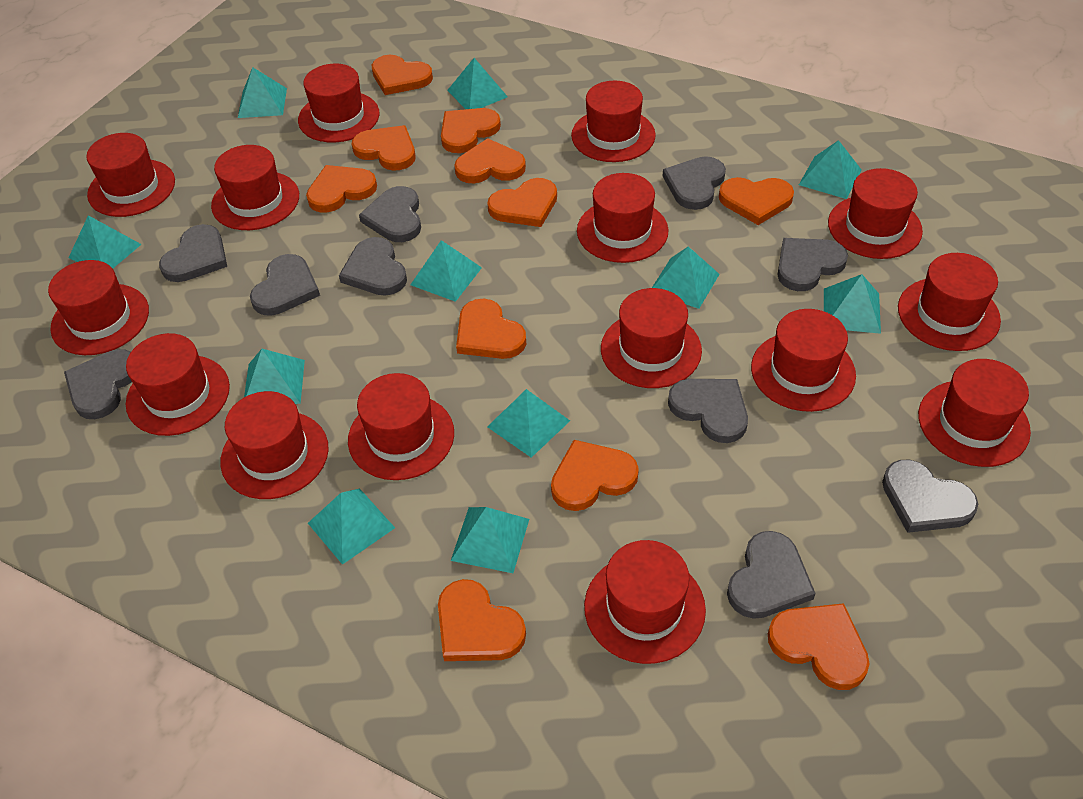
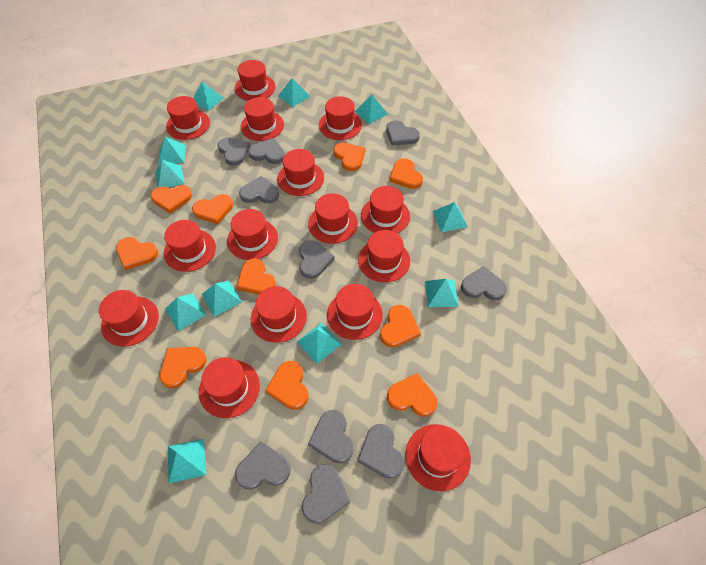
orange heart: 11 -> 10

